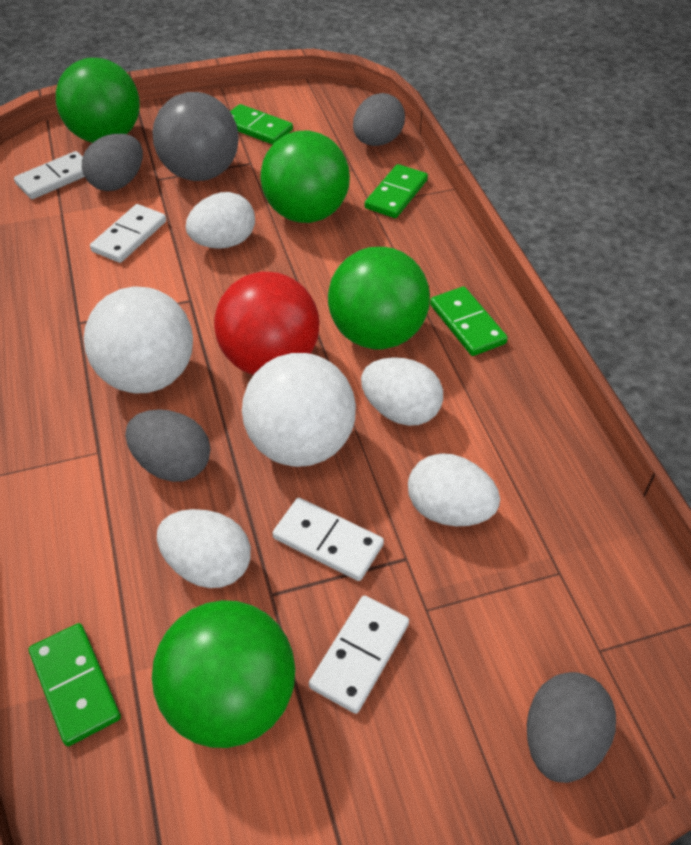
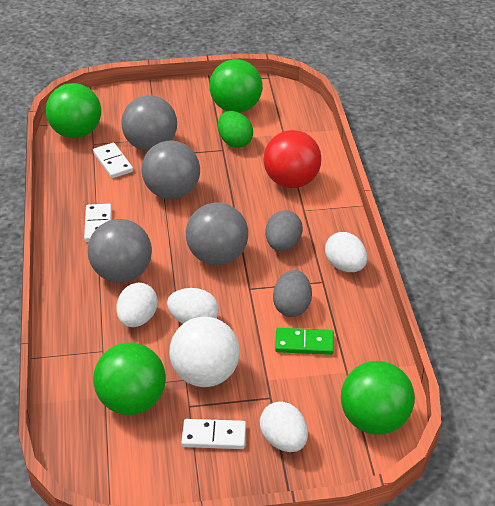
green domino: 4 -> 1
green egg: 0 -> 1
grey ball: 1 -> 4
grey egg: 4 -> 2
white ball: 2 -> 1
white domino: 4 -> 3

